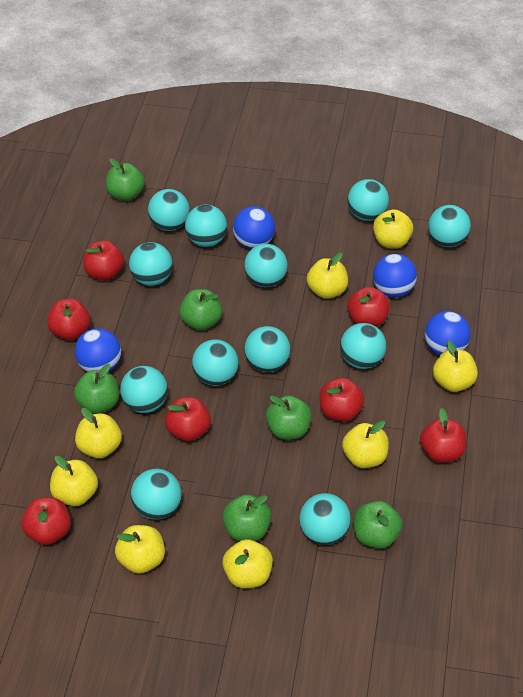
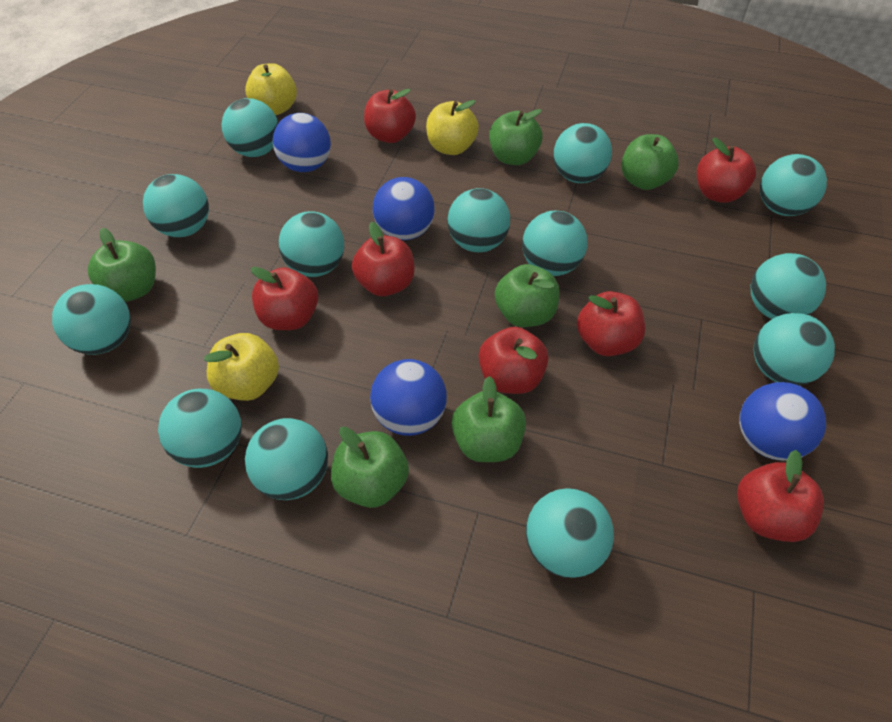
turquoise ball: 12 -> 13
yellow apple: 8 -> 3

